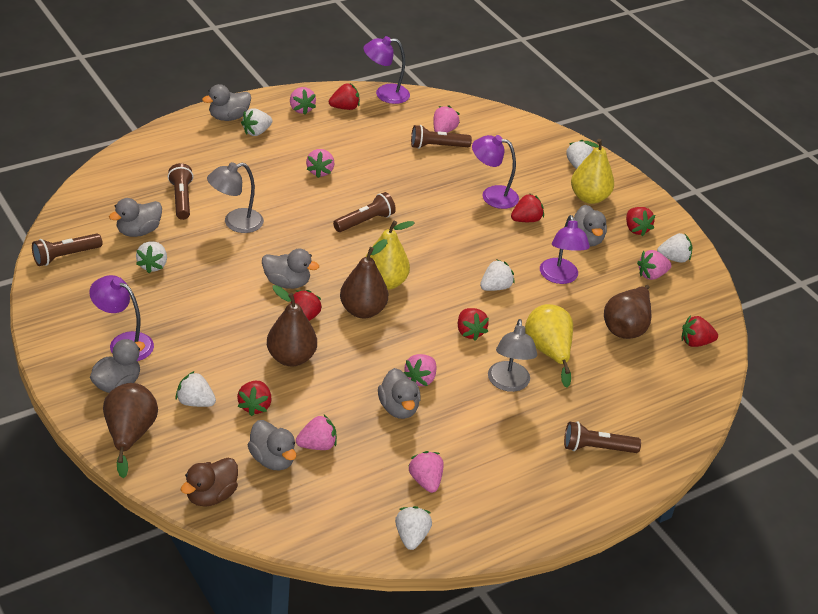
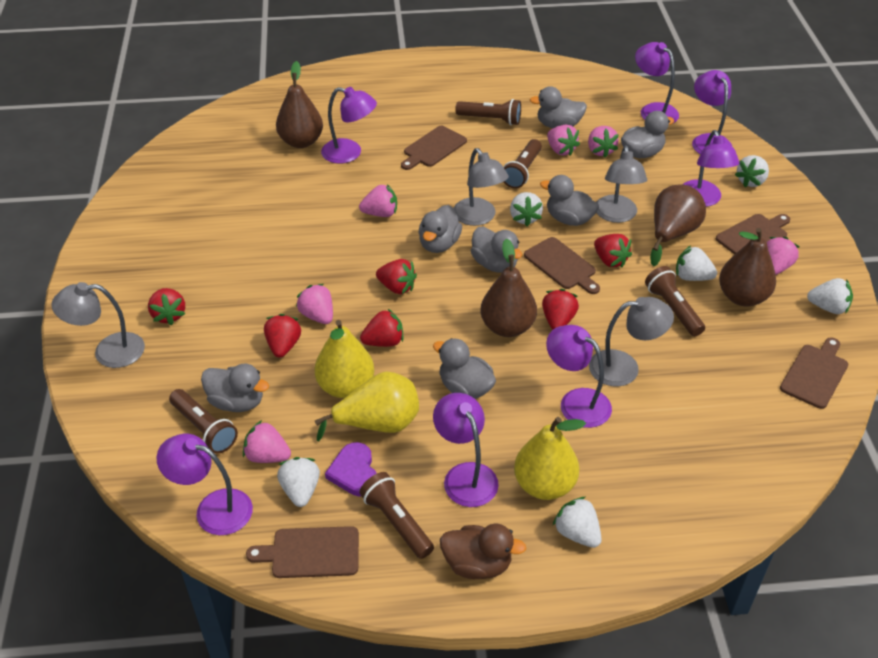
brown cutting board: 0 -> 5
grey lamp: 2 -> 4
pink strawberry: 7 -> 6
purple heart: 0 -> 1
purple lamp: 4 -> 7
red strawberry: 7 -> 6
white strawberry: 7 -> 6

